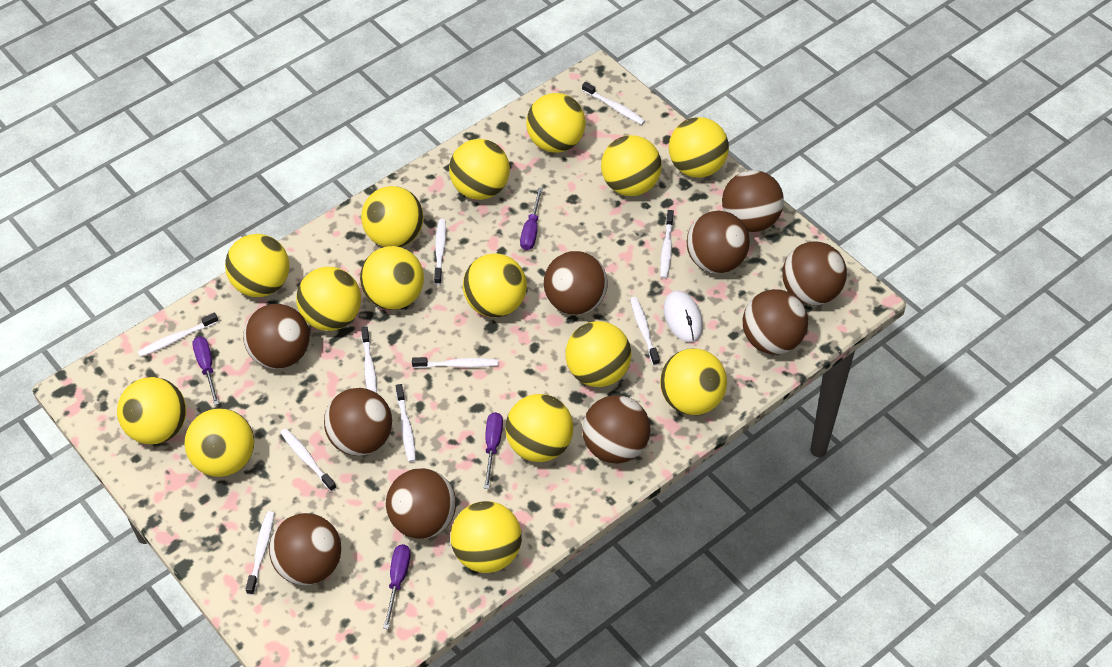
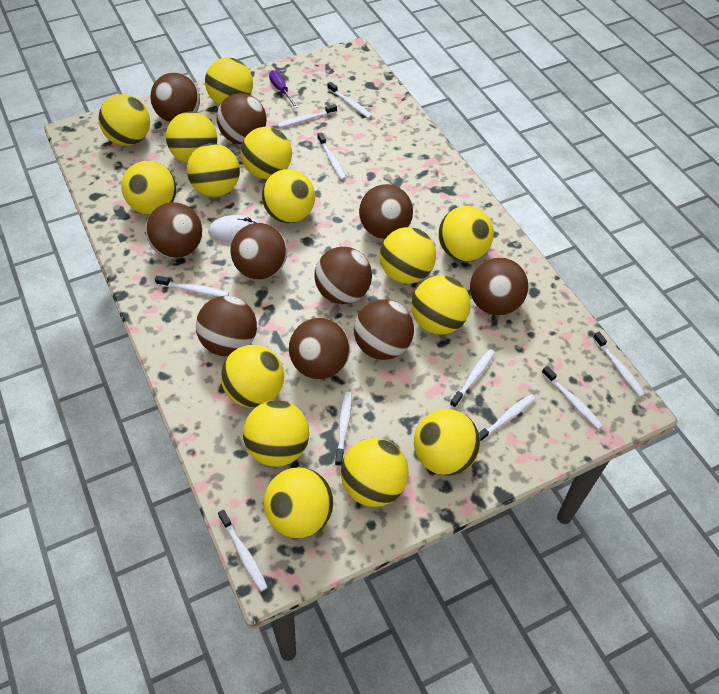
purple screwdriver: 4 -> 1

